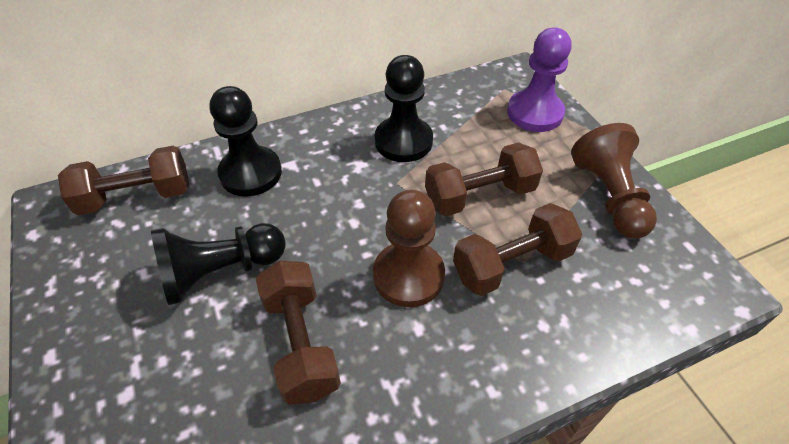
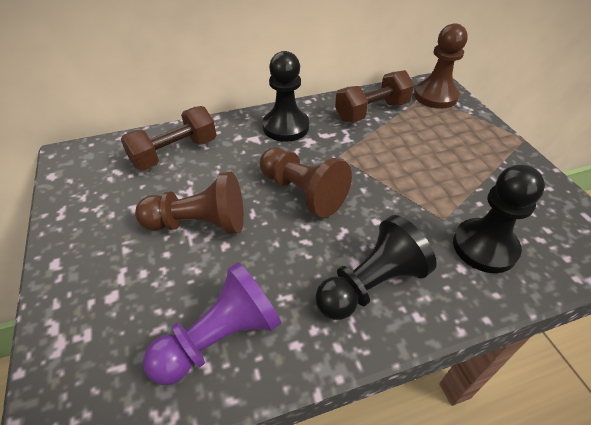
brown dumbbell: 4 -> 2
brown pawn: 2 -> 3

